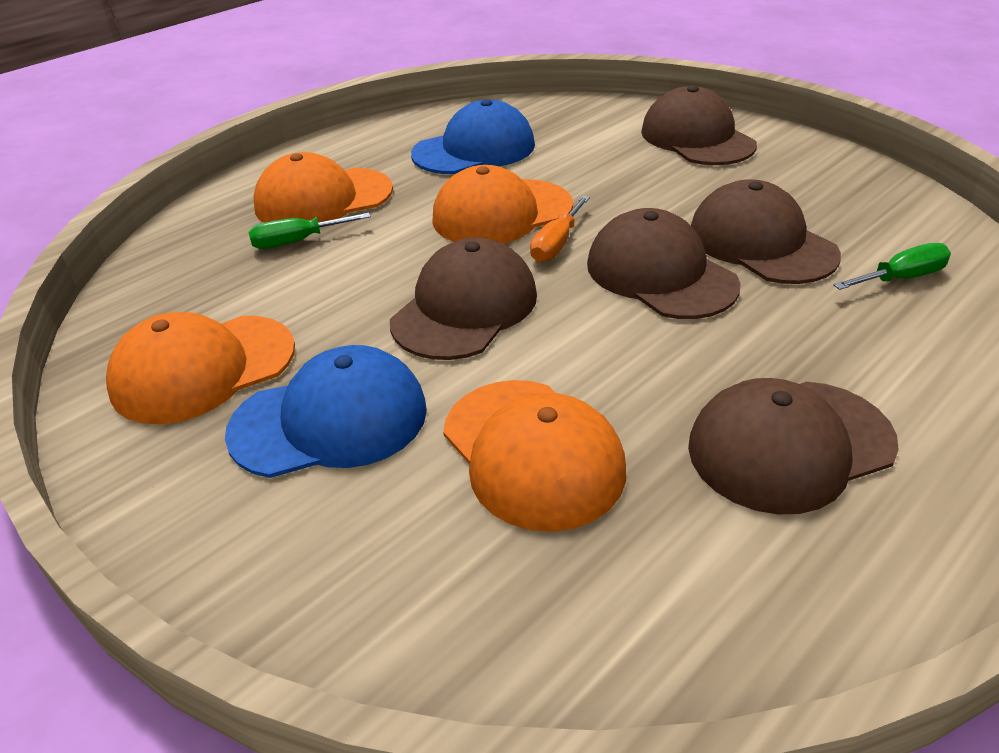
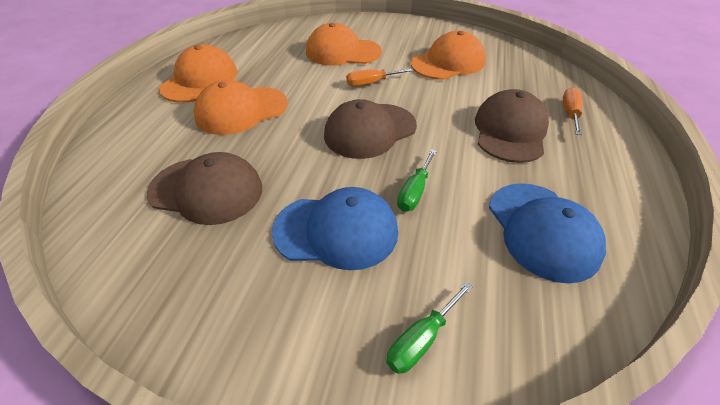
brown cap: 5 -> 3
orange screwdriver: 1 -> 2

